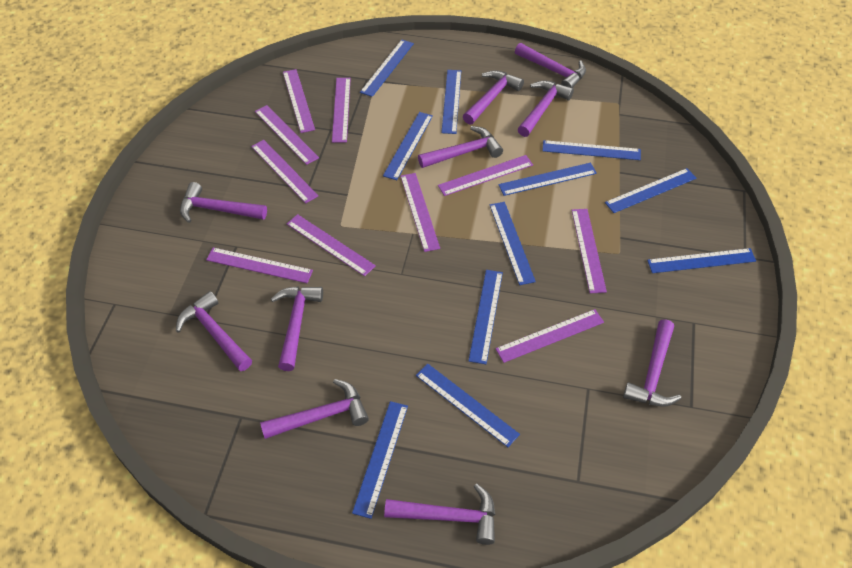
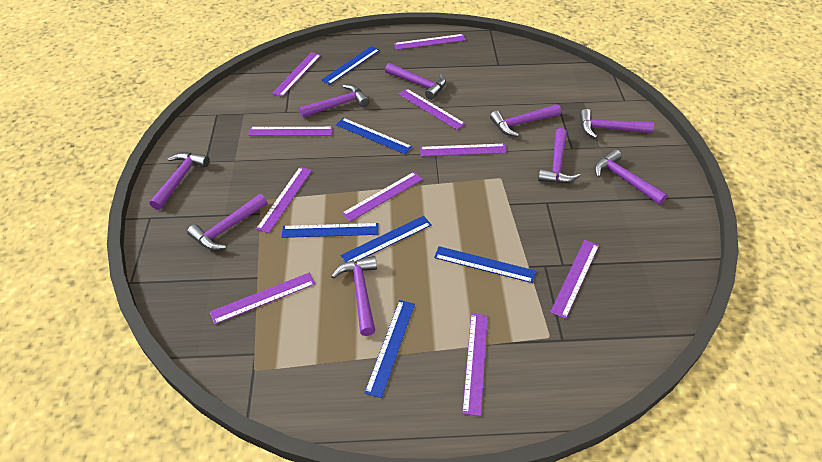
blue ruler: 11 -> 6
purple hammer: 10 -> 9

